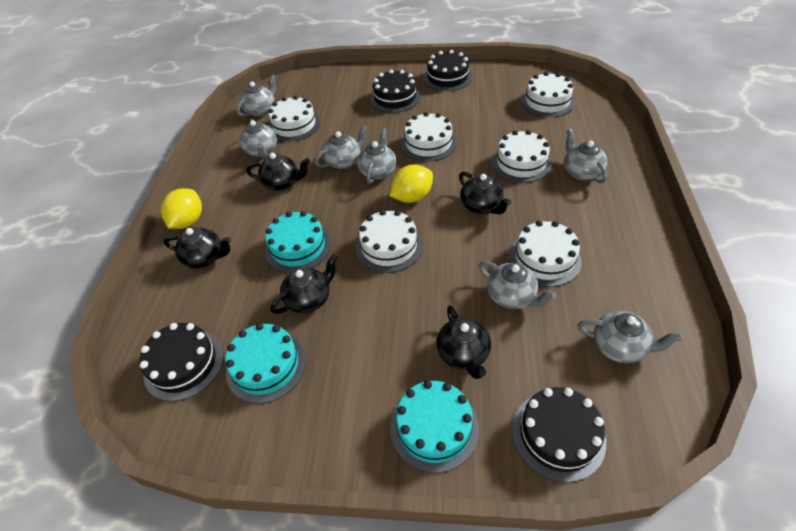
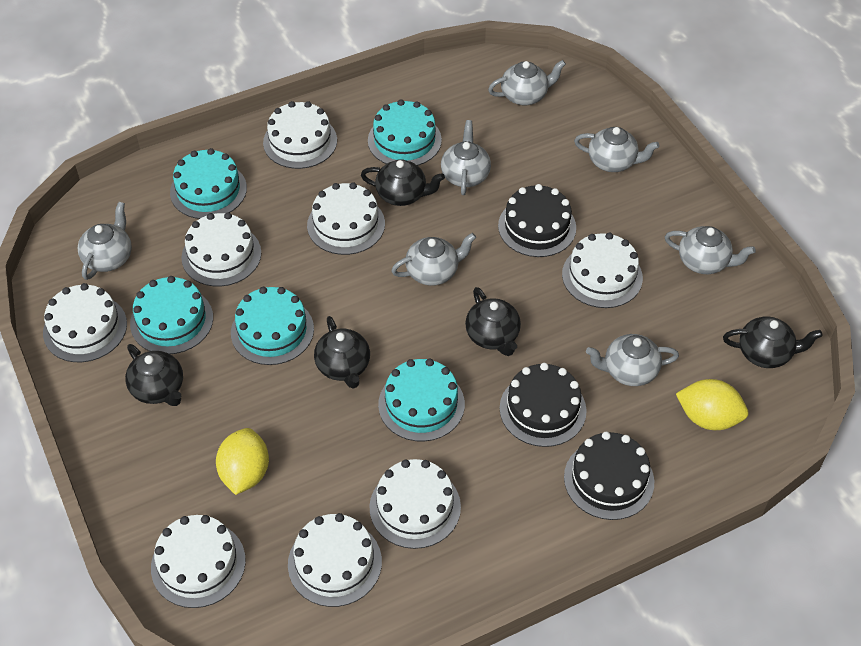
black cake: 4 -> 3
turquoise cake: 3 -> 5
white cake: 6 -> 8

